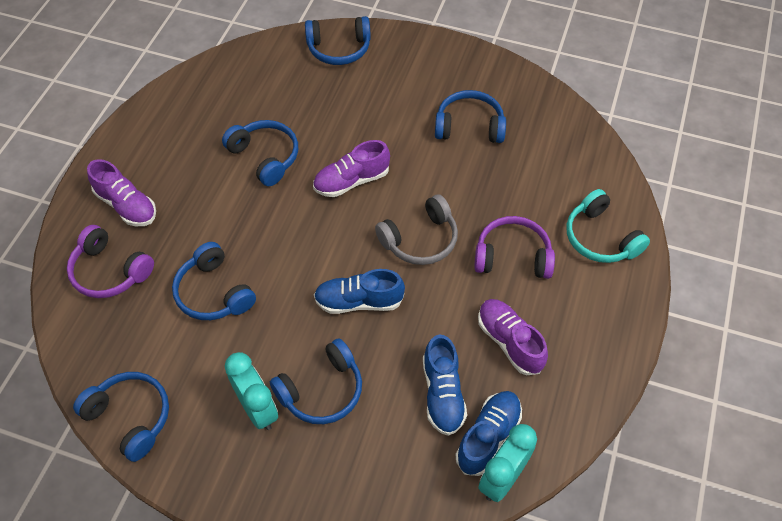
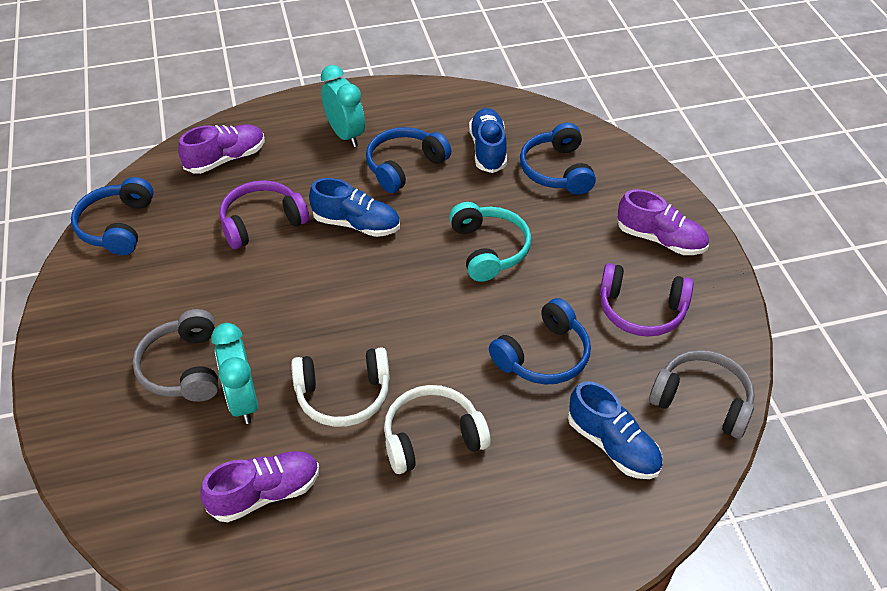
blue headphones: 6 -> 4
grey headphones: 1 -> 2
white headphones: 0 -> 2

